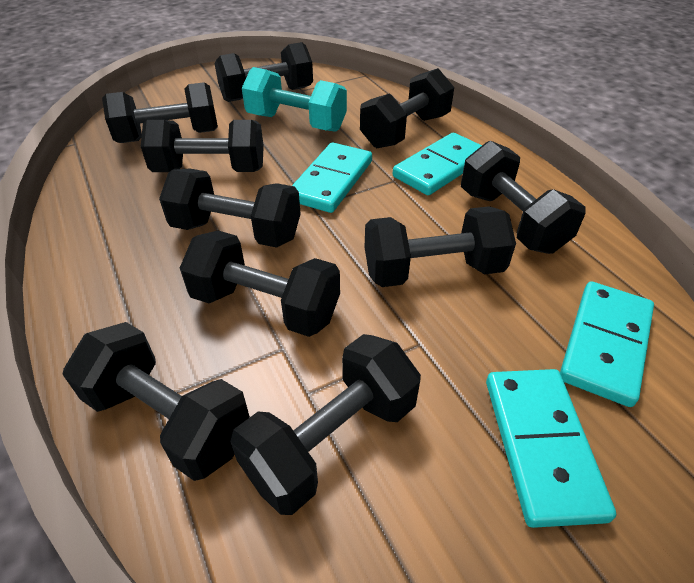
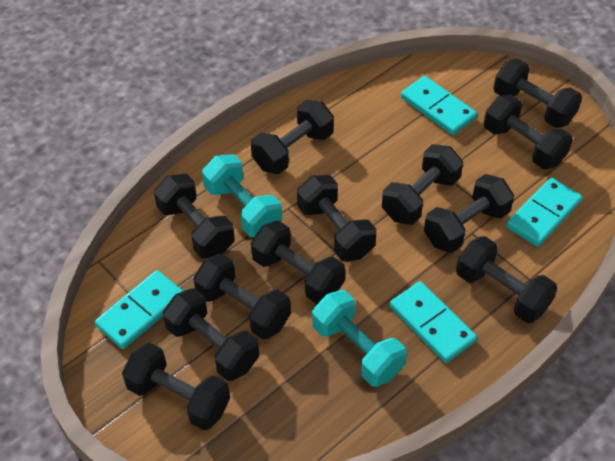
black dumbbell: 10 -> 12
turquoise dumbbell: 1 -> 2

